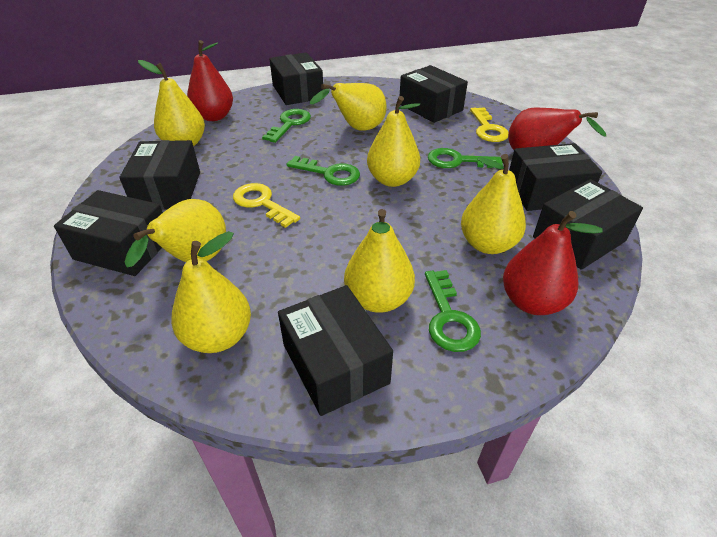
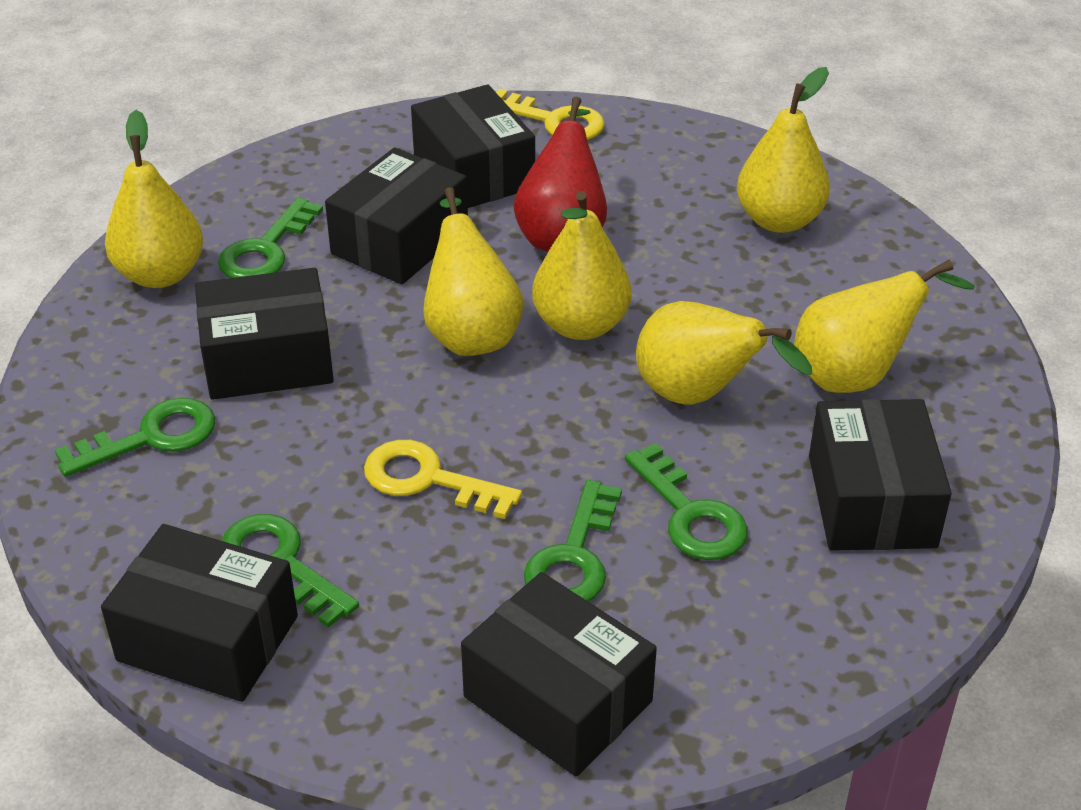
black box: 7 -> 6
green key: 4 -> 5
red pear: 3 -> 1
yellow pear: 7 -> 6

